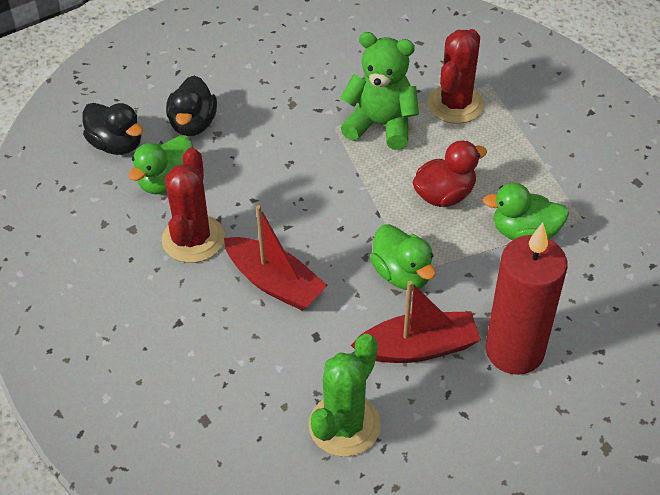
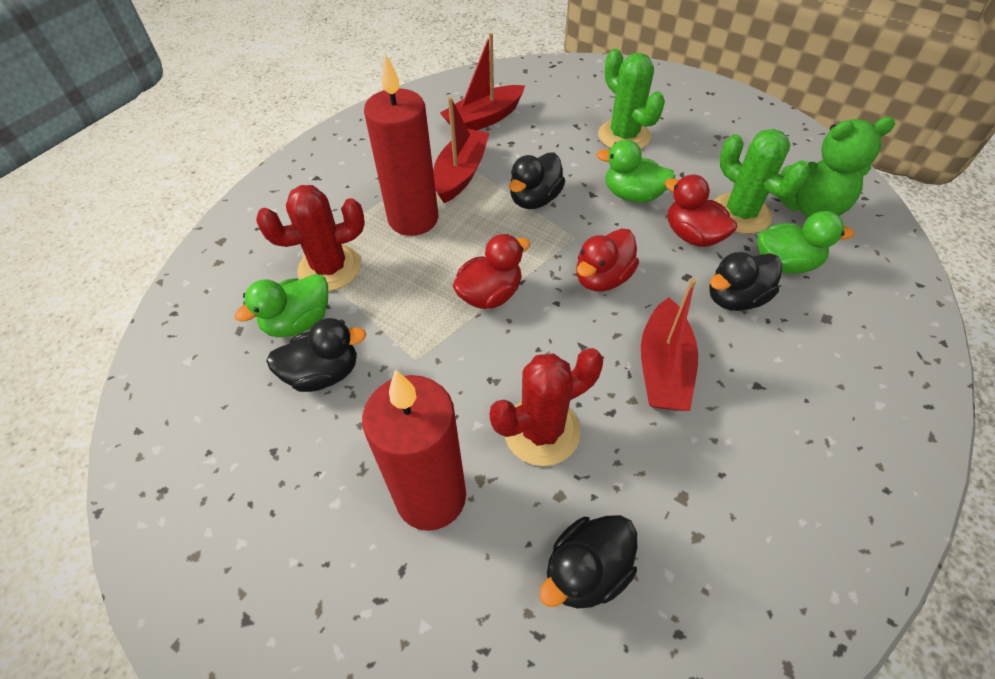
black duck: 2 -> 4
green cactus: 1 -> 2
red boat: 2 -> 3
red candle: 1 -> 2
red duck: 1 -> 3

